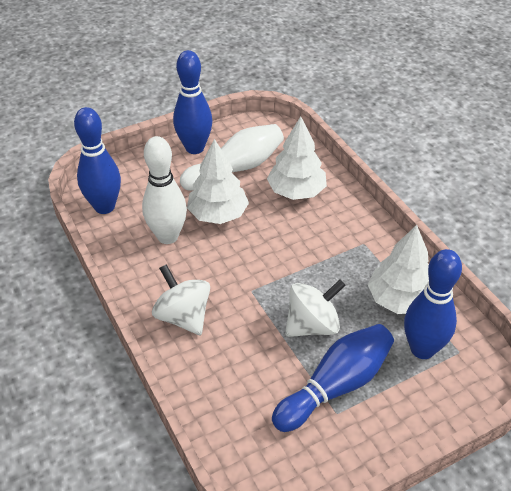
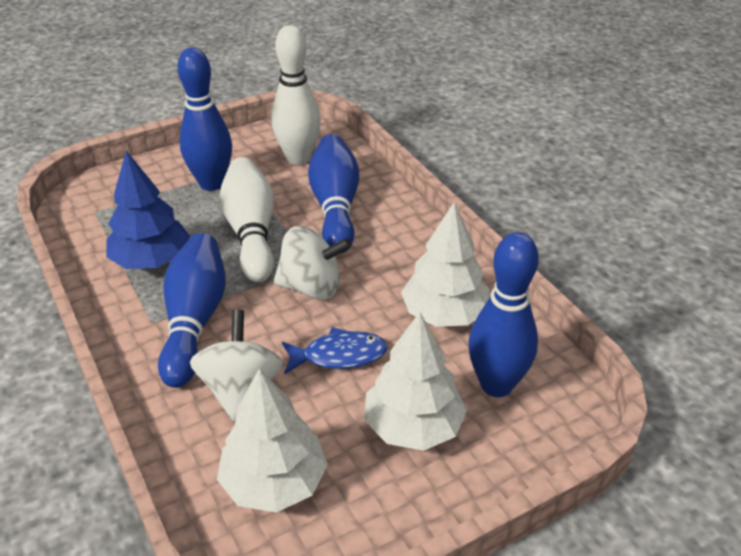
blue fish: 0 -> 1
blue tree: 0 -> 1

